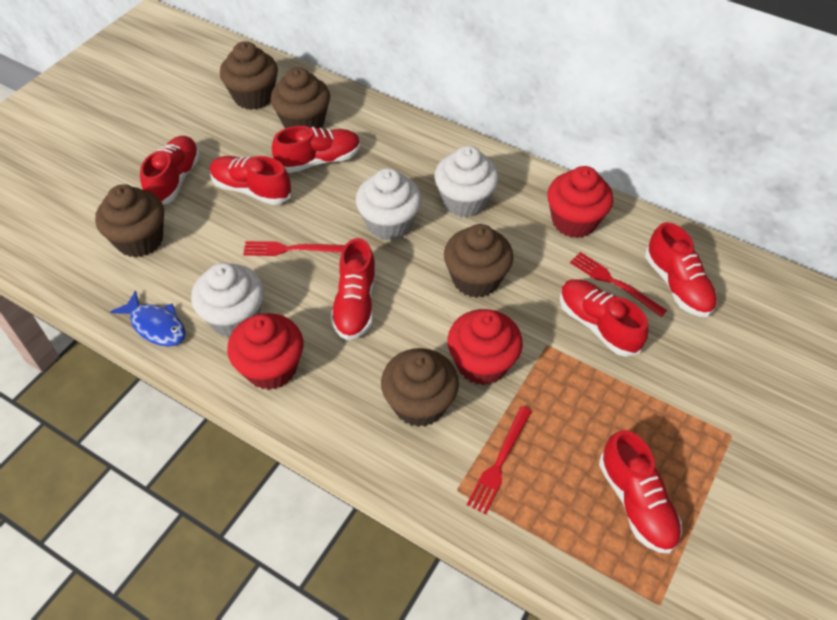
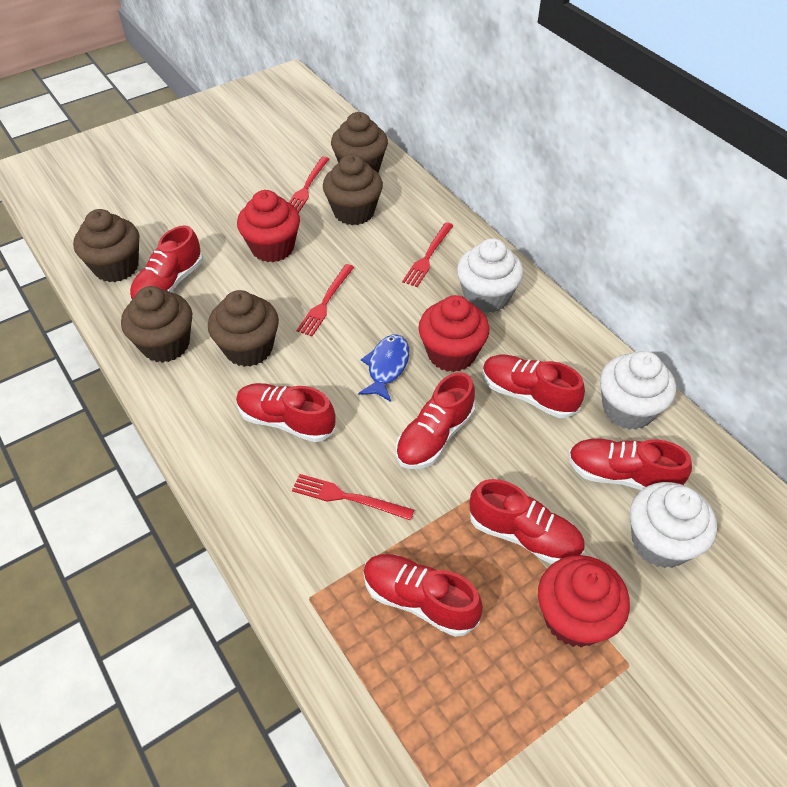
red fork: 3 -> 4

